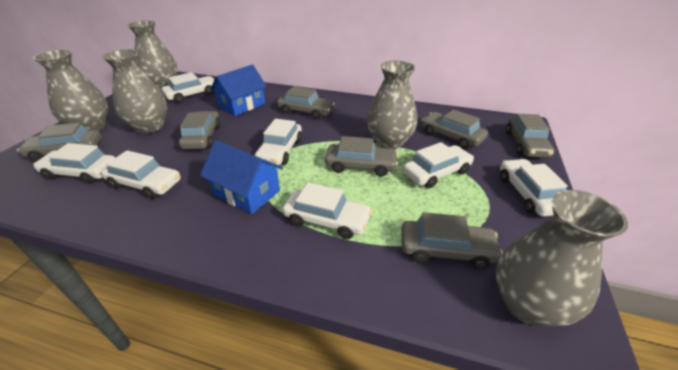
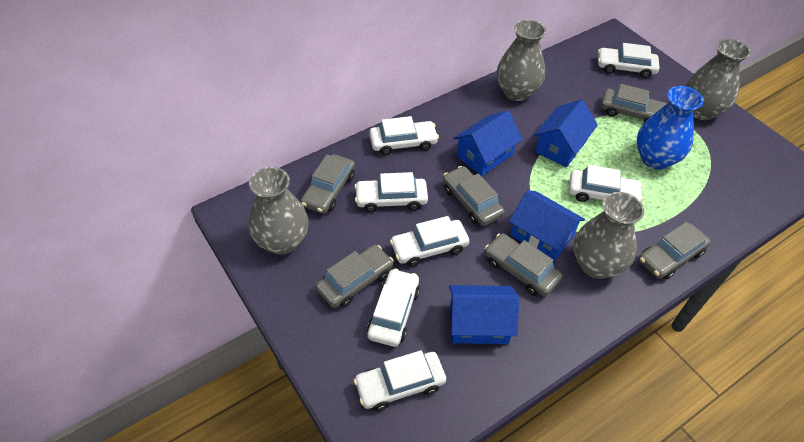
blue house: 2 -> 4
blue vase: 0 -> 1
grey car: 7 -> 6
grey vase: 5 -> 4

